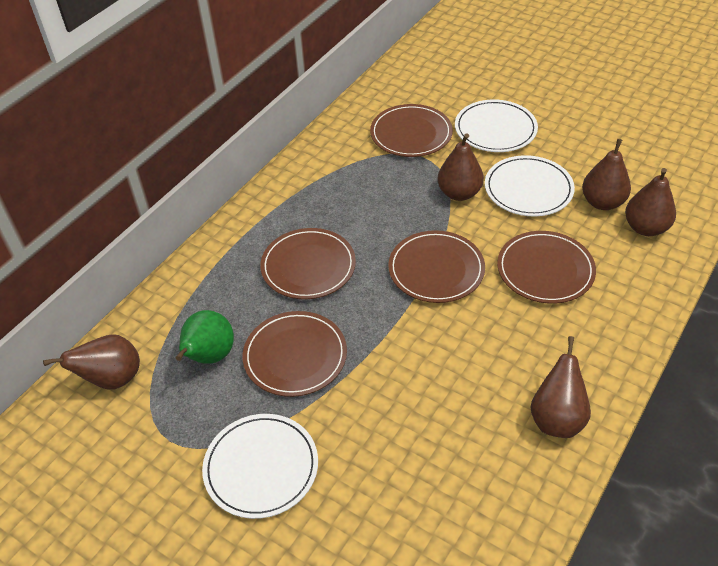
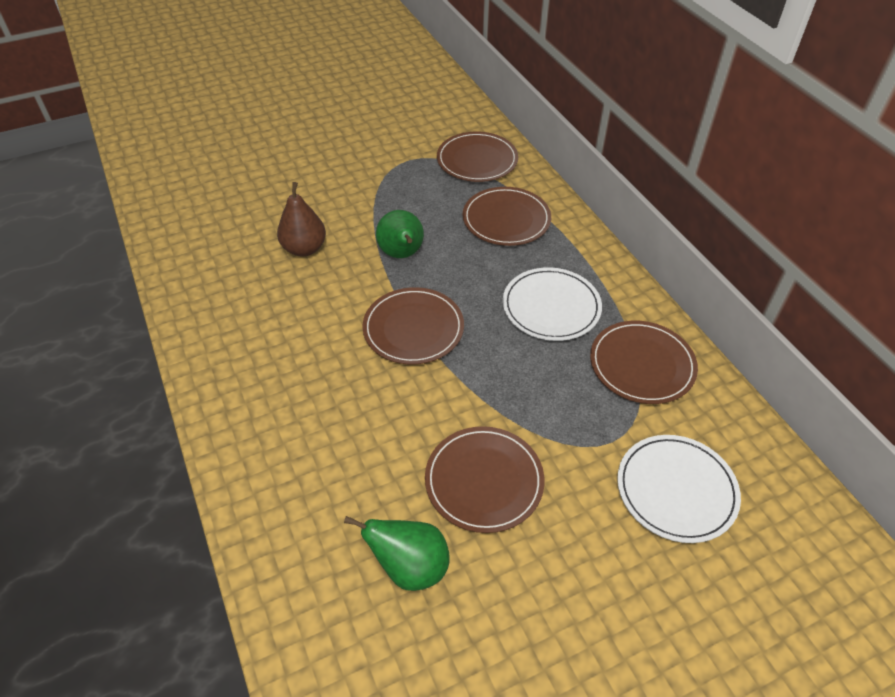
brown pear: 5 -> 1
green pear: 1 -> 2
white plate: 3 -> 2

